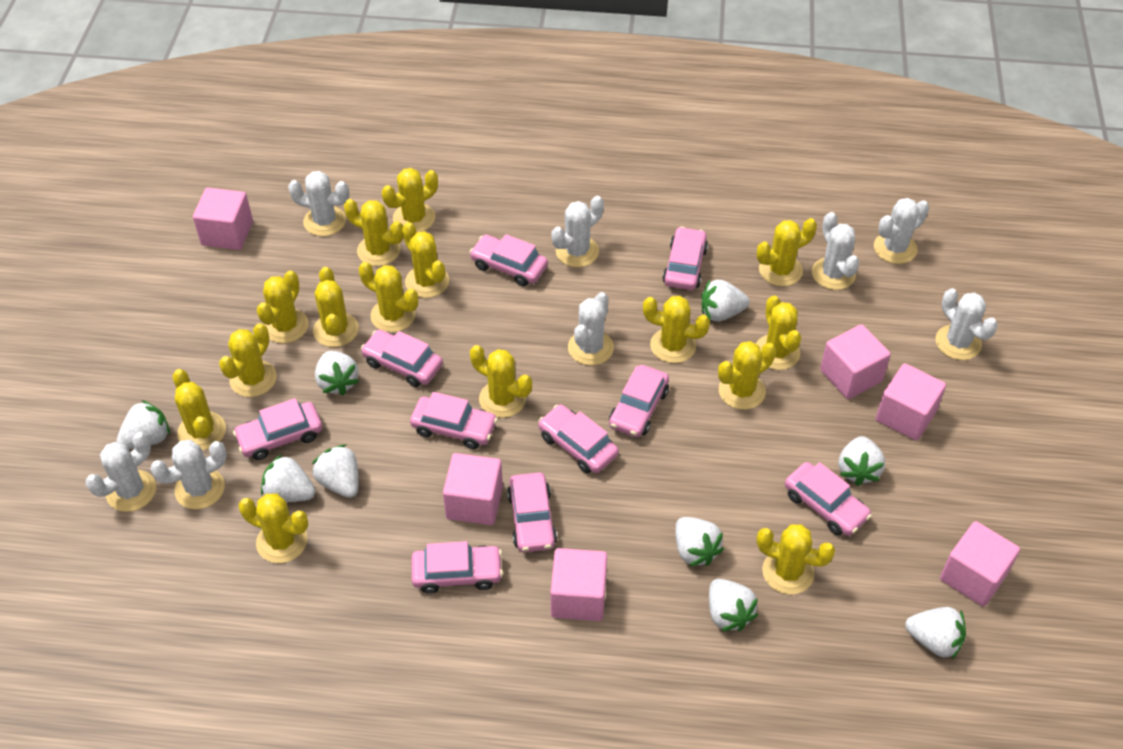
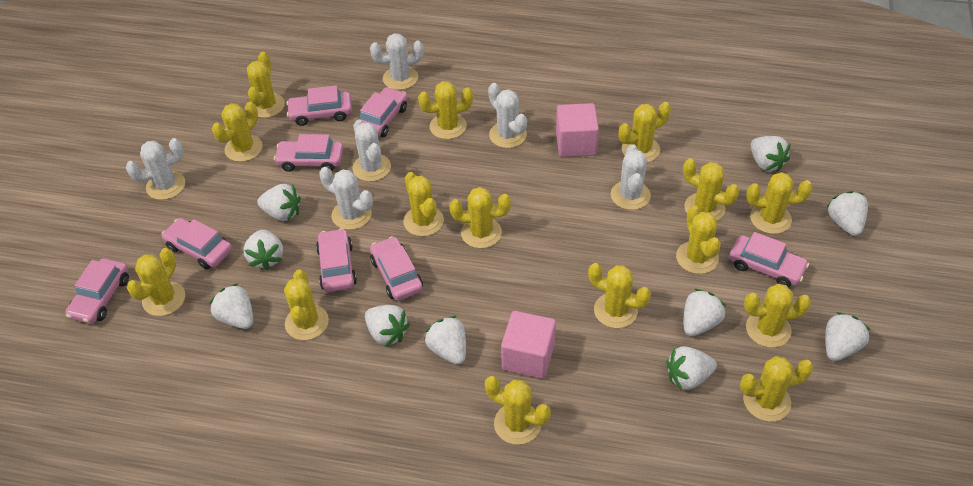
pink car: 10 -> 8
pink cube: 6 -> 2
white cactus: 8 -> 6
white strawberry: 9 -> 10

